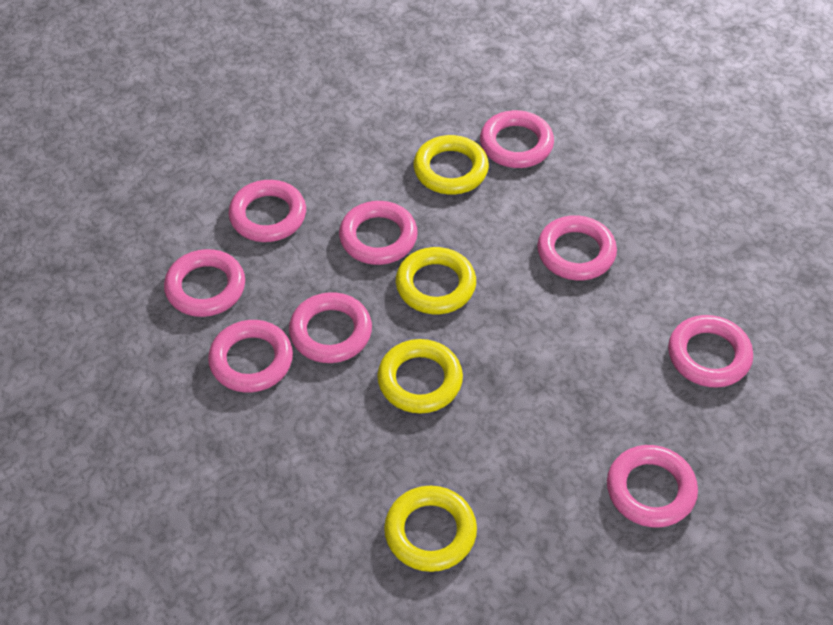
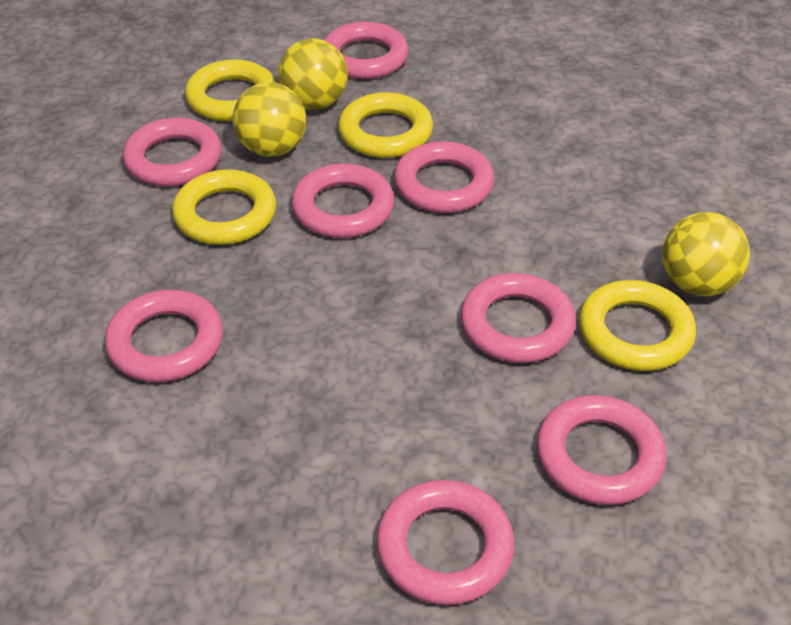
pink ring: 9 -> 8
yellow ball: 0 -> 3

